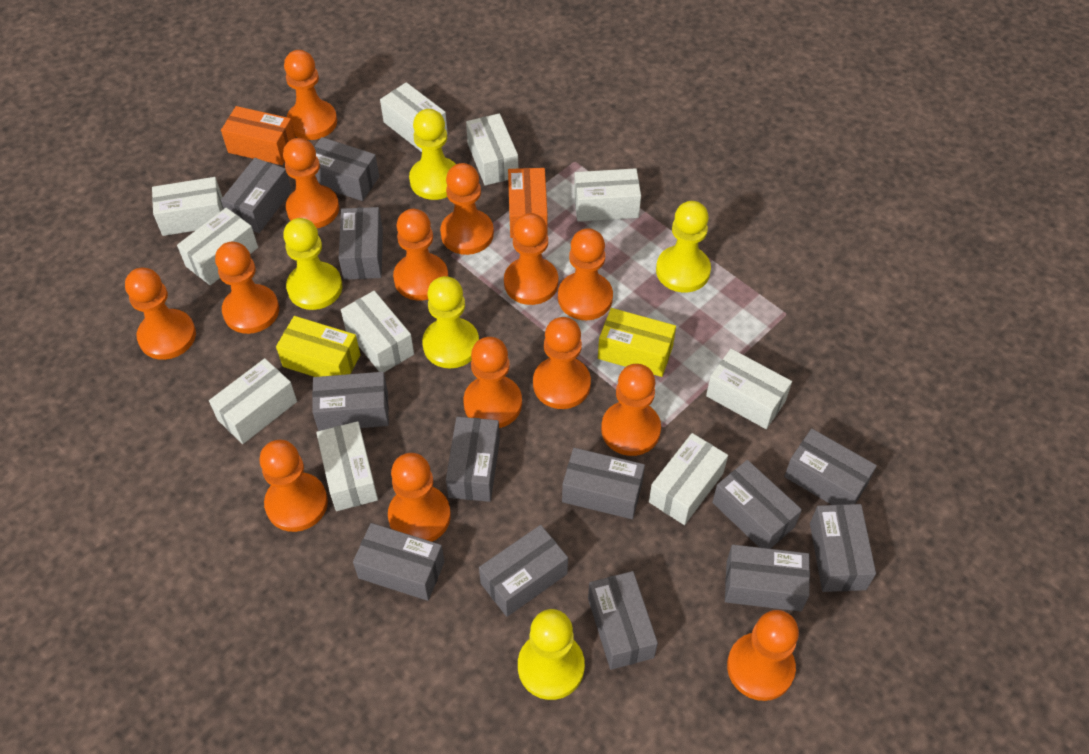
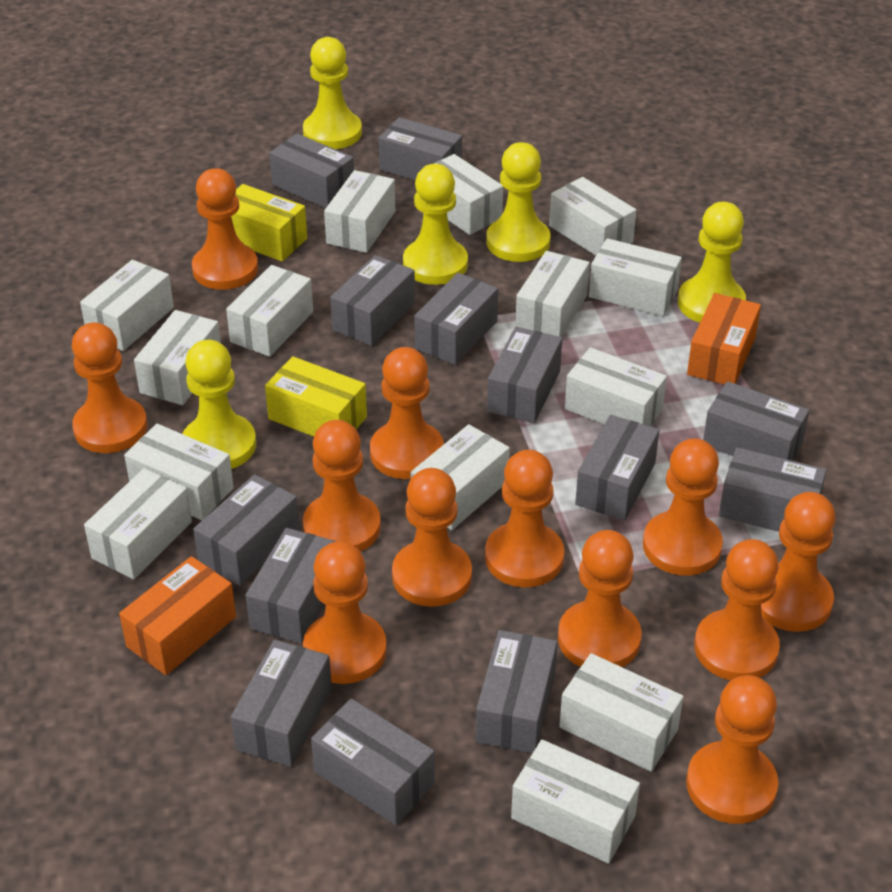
orange pawn: 14 -> 12
white box: 10 -> 14

